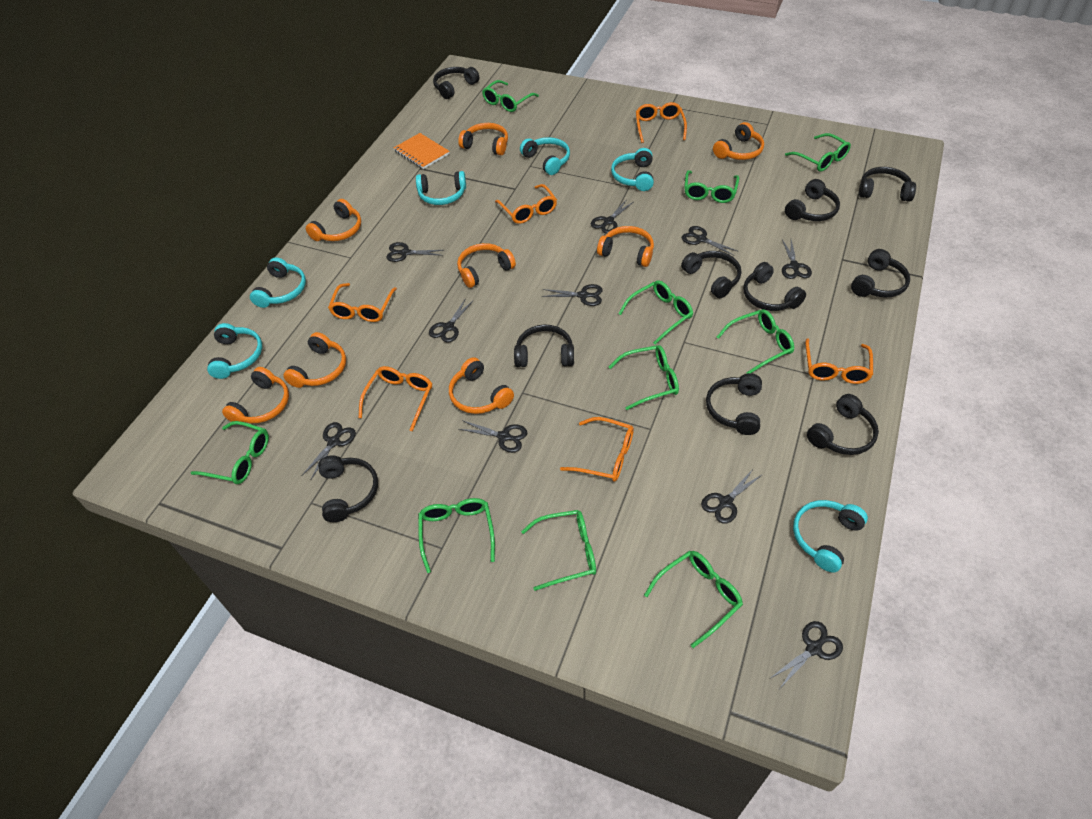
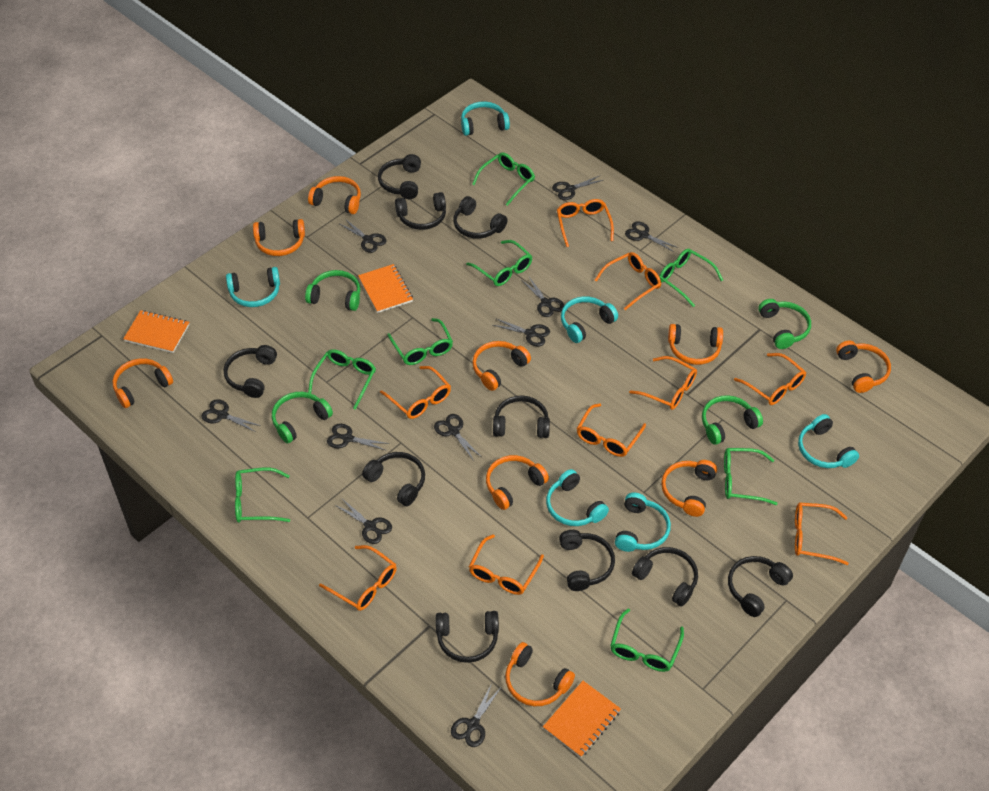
green glasses: 10 -> 8
green headphones: 0 -> 4
orange glasses: 6 -> 9
orange headphones: 8 -> 9
orange notebook: 1 -> 3

